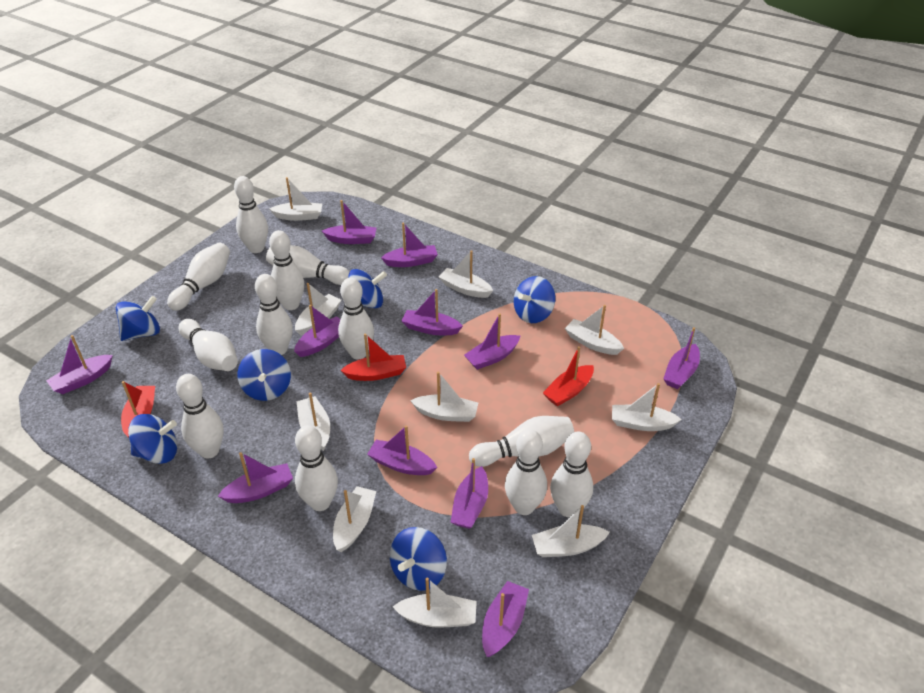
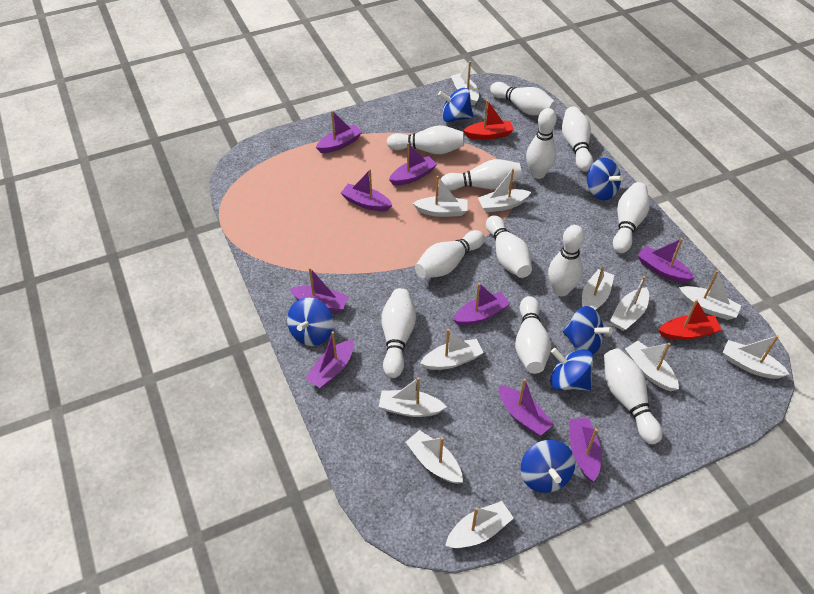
purple boat: 11 -> 9
red boat: 3 -> 2
white boat: 10 -> 12

